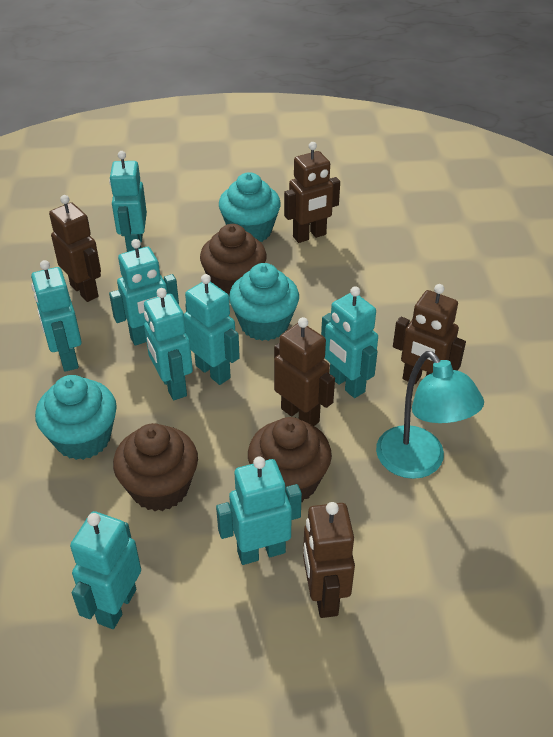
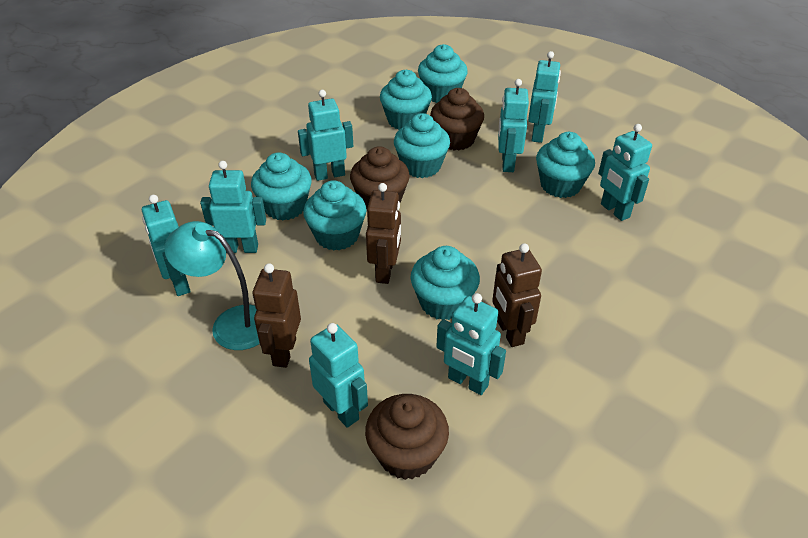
brown robot: 5 -> 3
turquoise cupcake: 3 -> 7

